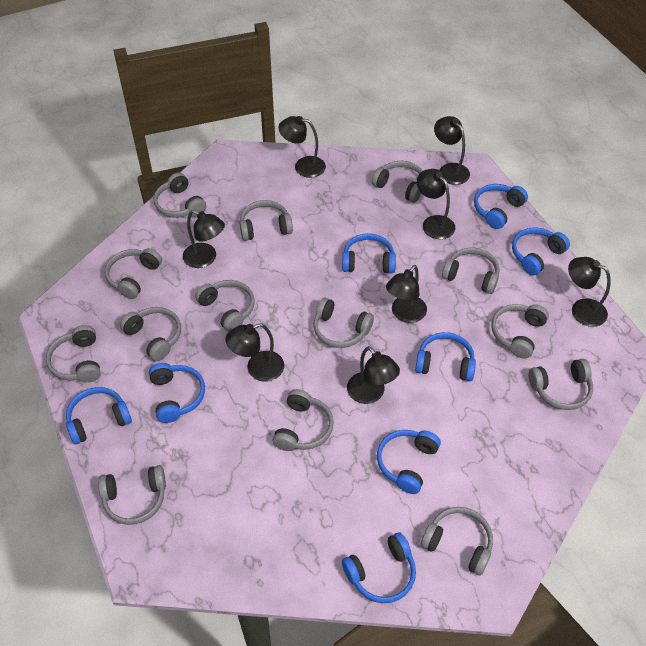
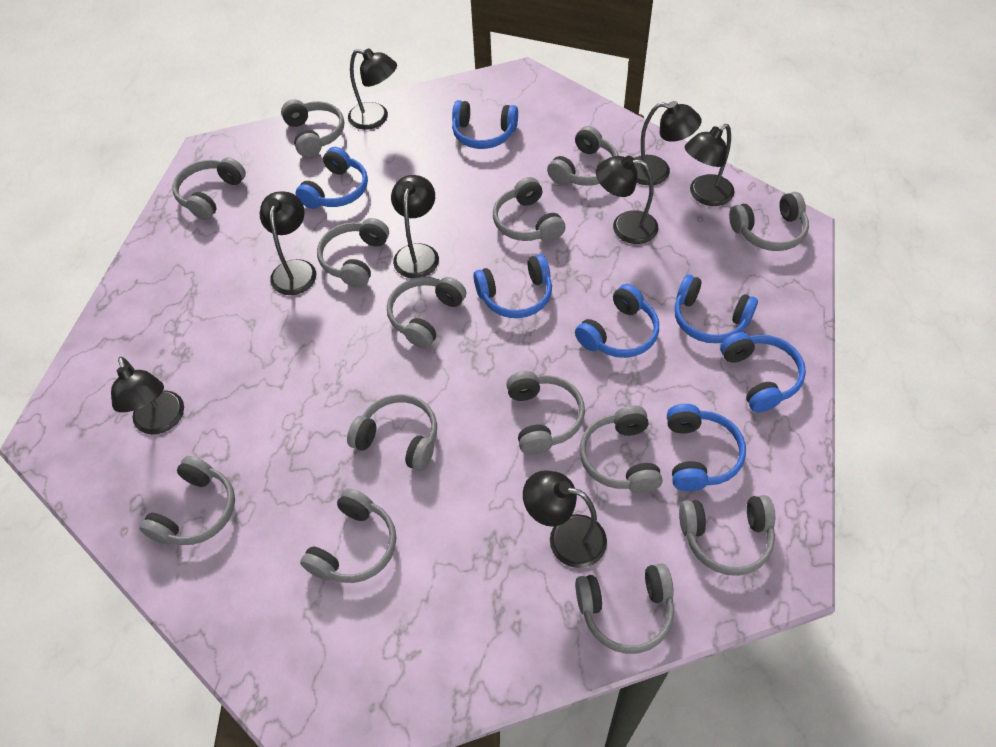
blue headphones: 8 -> 7

